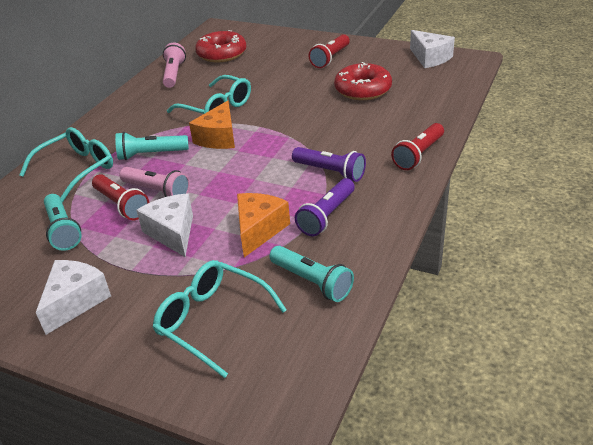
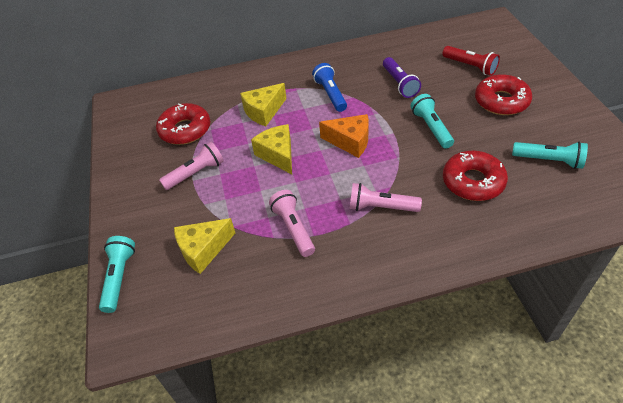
blue flashlight: 0 -> 1
orange cheese: 2 -> 1
pink flashlight: 2 -> 3
purple flashlight: 2 -> 1
red donut: 2 -> 3
red flashlight: 3 -> 1
turquoise glasses: 3 -> 0
white cheese: 3 -> 0
yellow cheese: 0 -> 3

